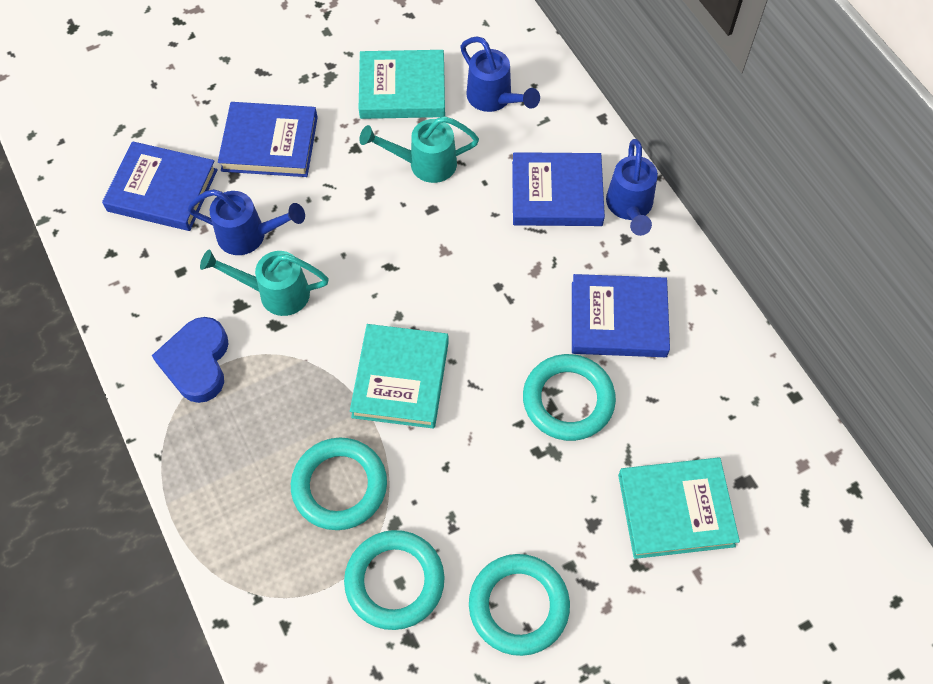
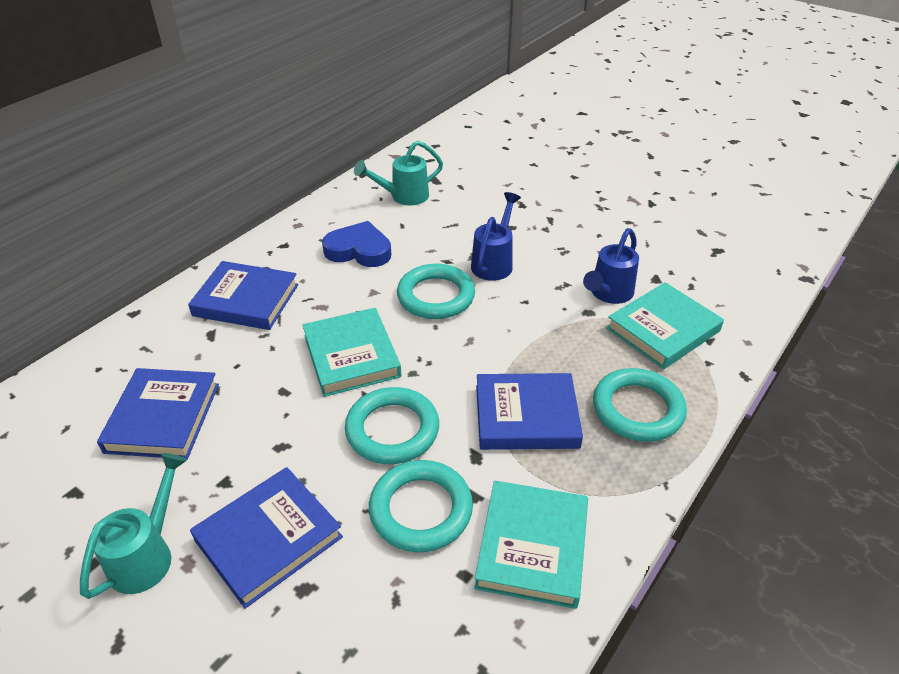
blue watering can: 3 -> 2

